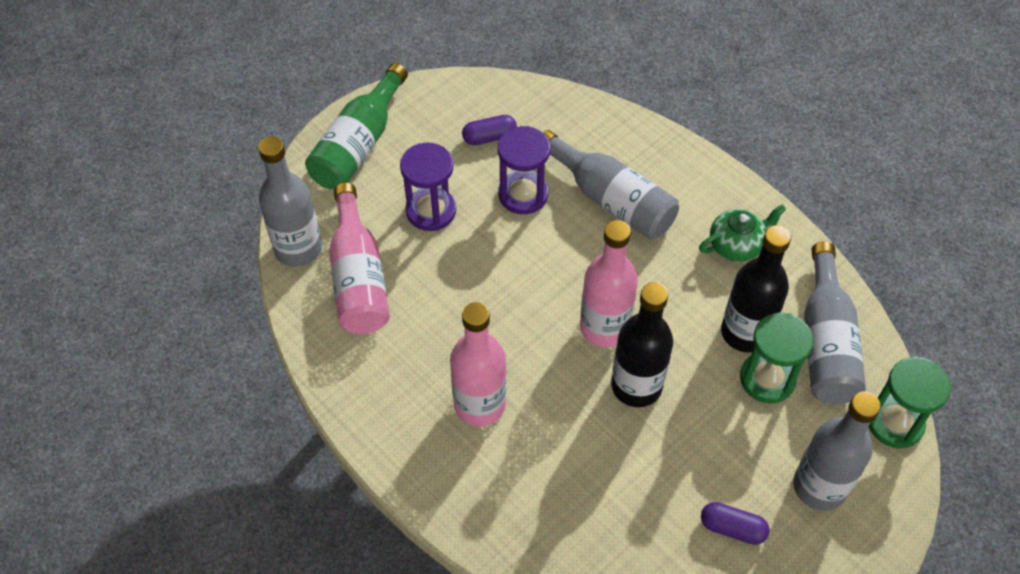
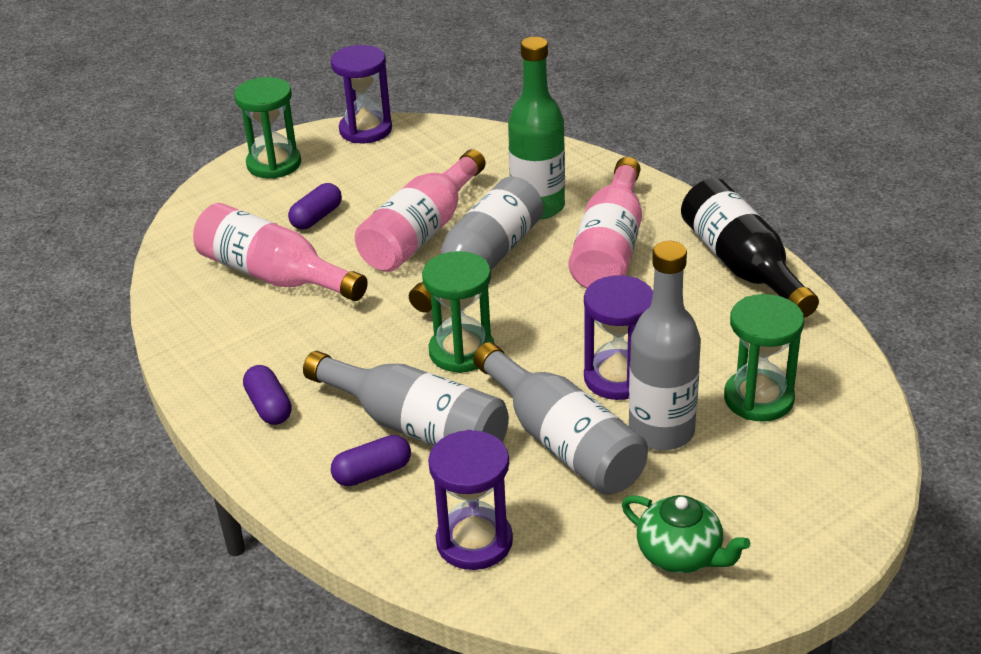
black bottle: 2 -> 1
green hourglass: 2 -> 3
purple capsule: 2 -> 3
purple hourglass: 2 -> 3

